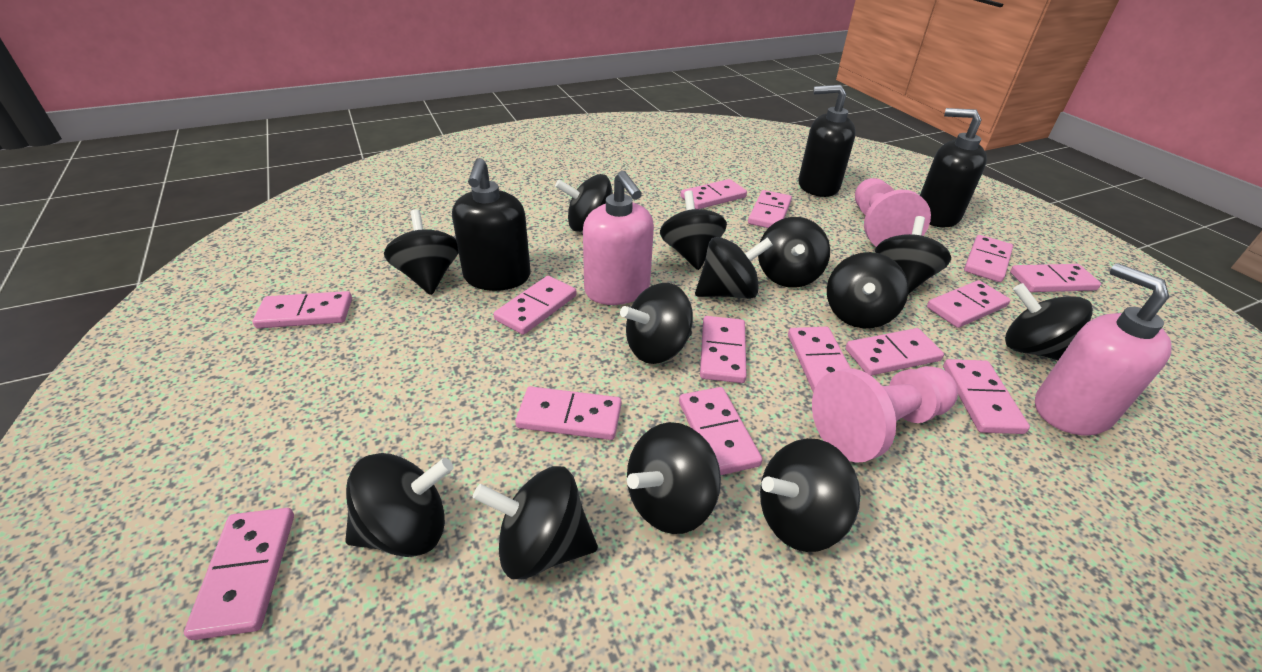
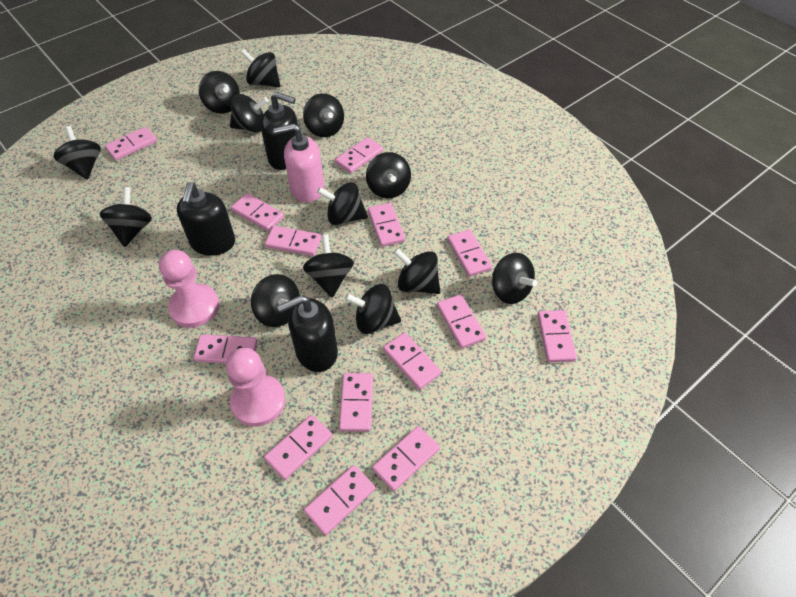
pink soap dispenser: 2 -> 1

